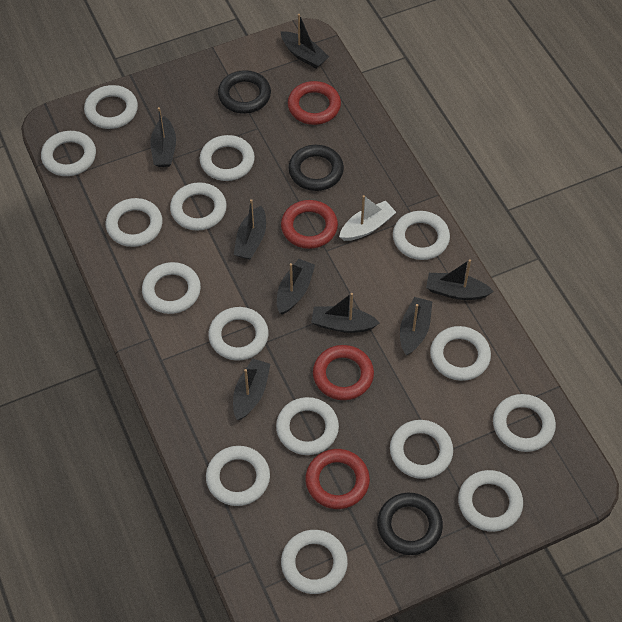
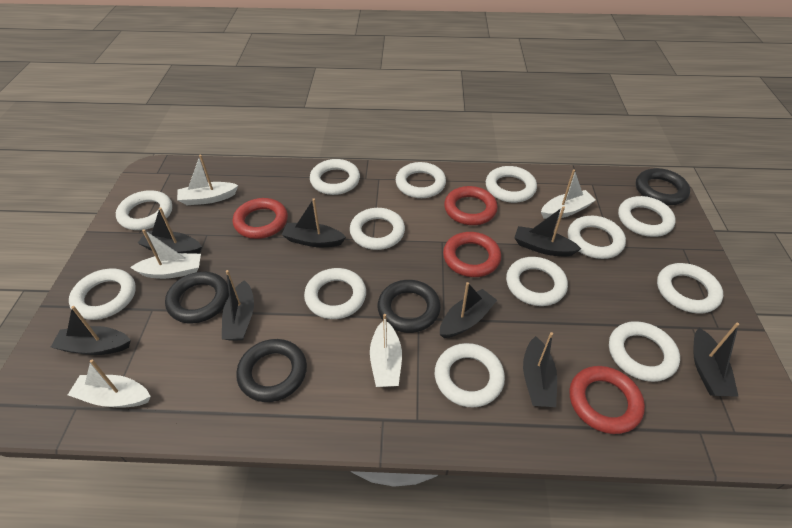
black ring: 3 -> 4
white boat: 1 -> 5
white ring: 15 -> 13

